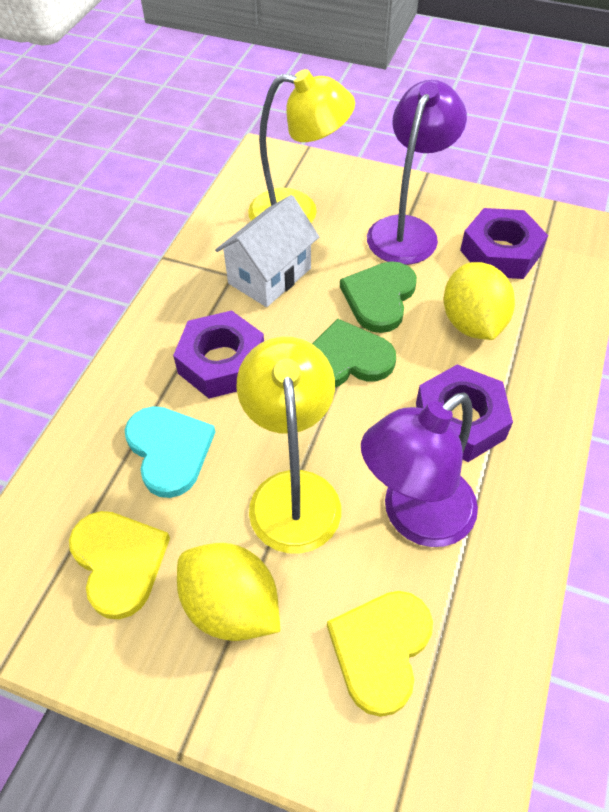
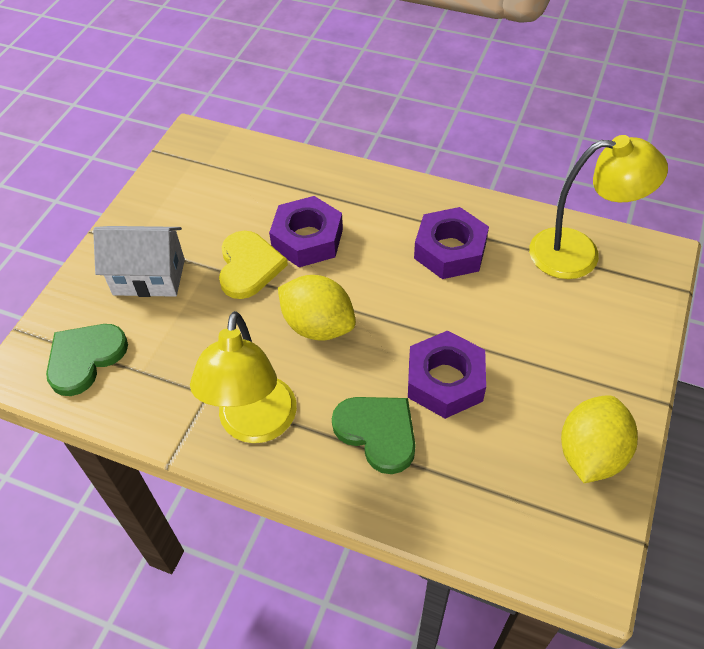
purple lamp: 2 -> 0
turquoise heart: 1 -> 0
yellow heart: 2 -> 1

